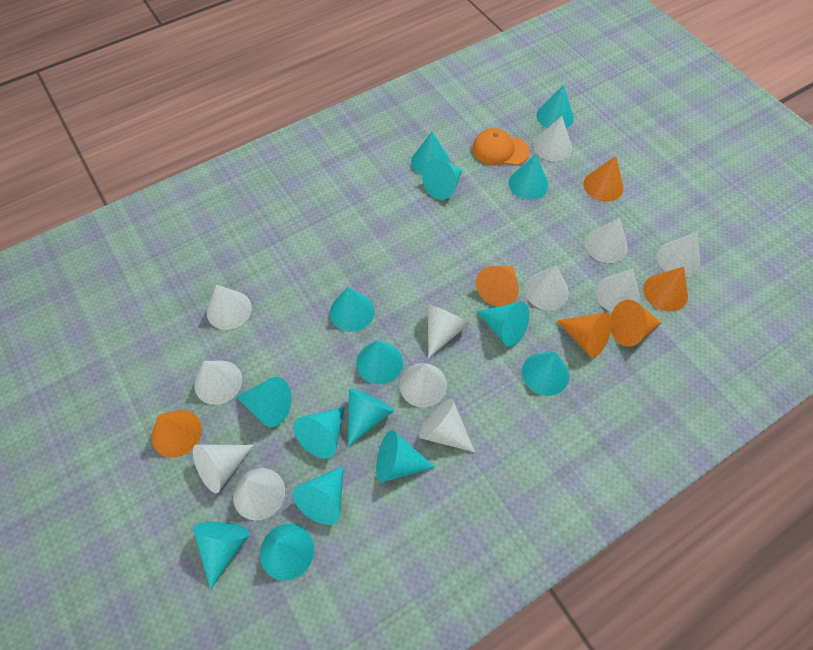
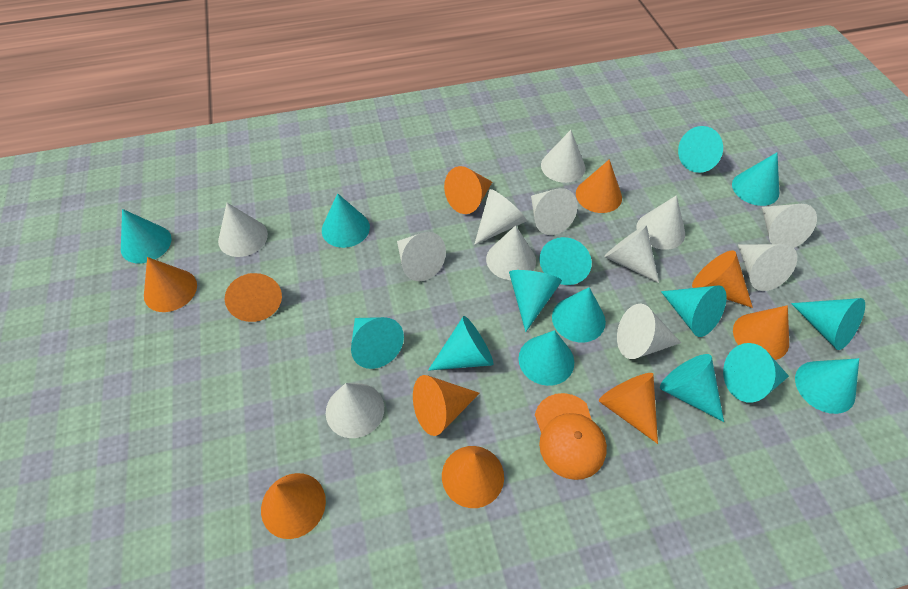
orange cone: 6 -> 10

